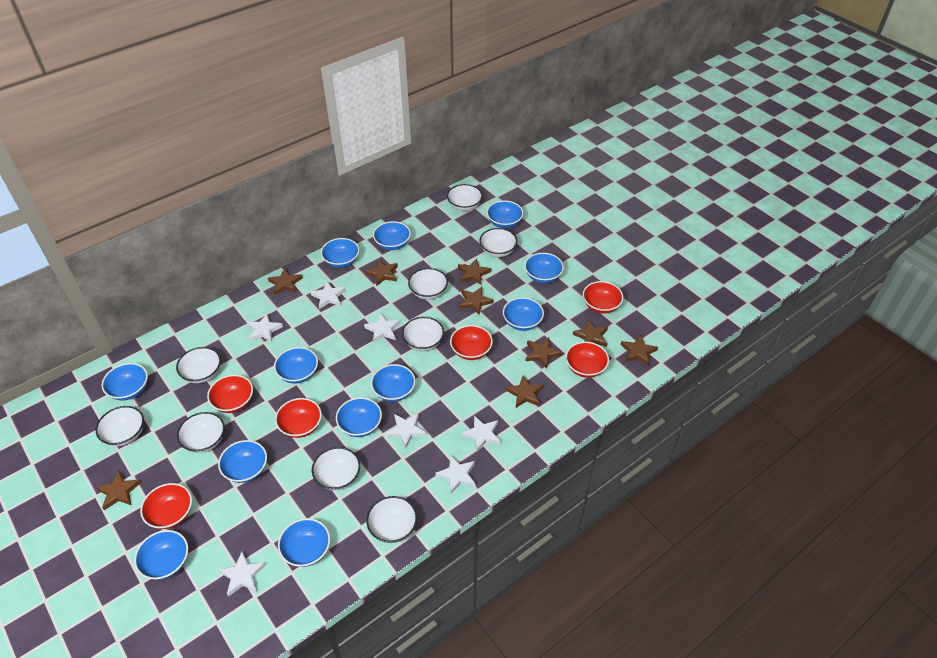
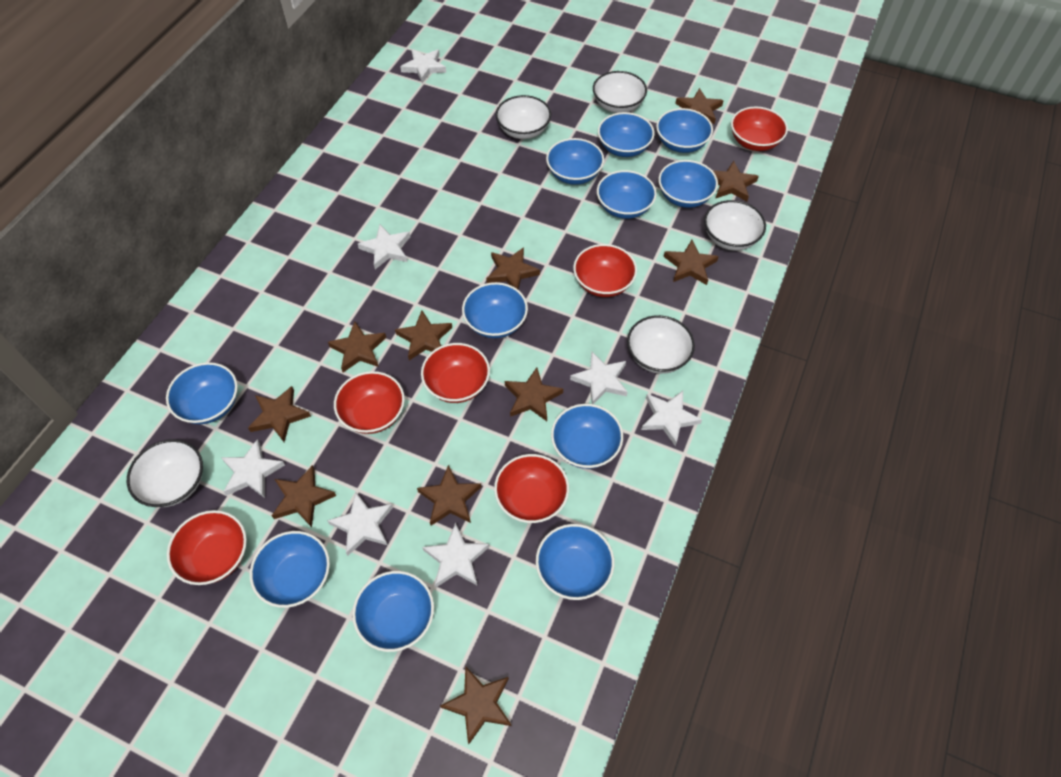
blue bowl: 12 -> 11
brown star: 9 -> 11
white bowl: 9 -> 5

